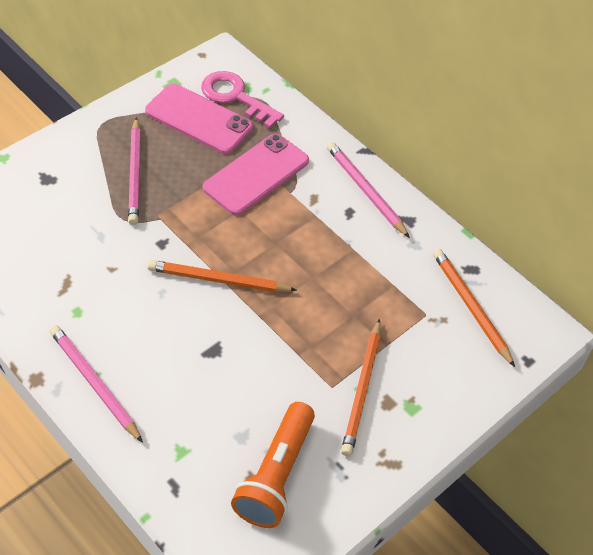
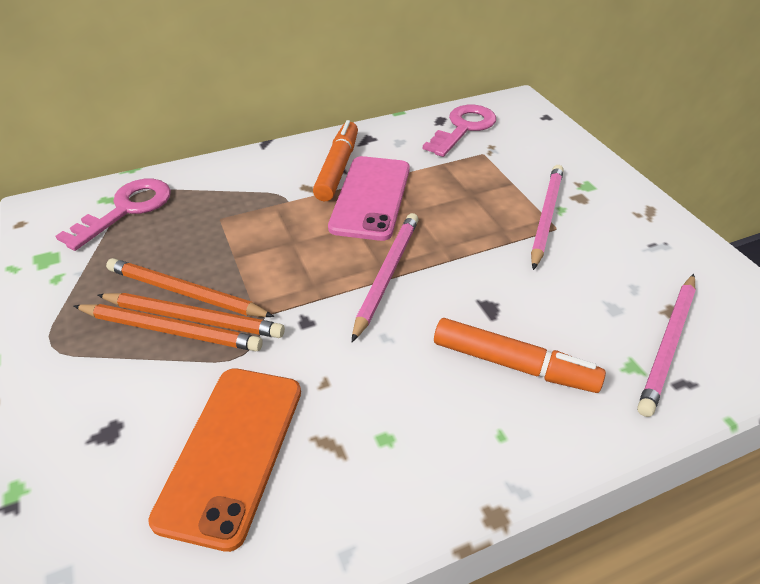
orange flashlight: 1 -> 0
orange marker: 0 -> 2
orange phone: 0 -> 1
pink key: 1 -> 2
pink phone: 2 -> 1

